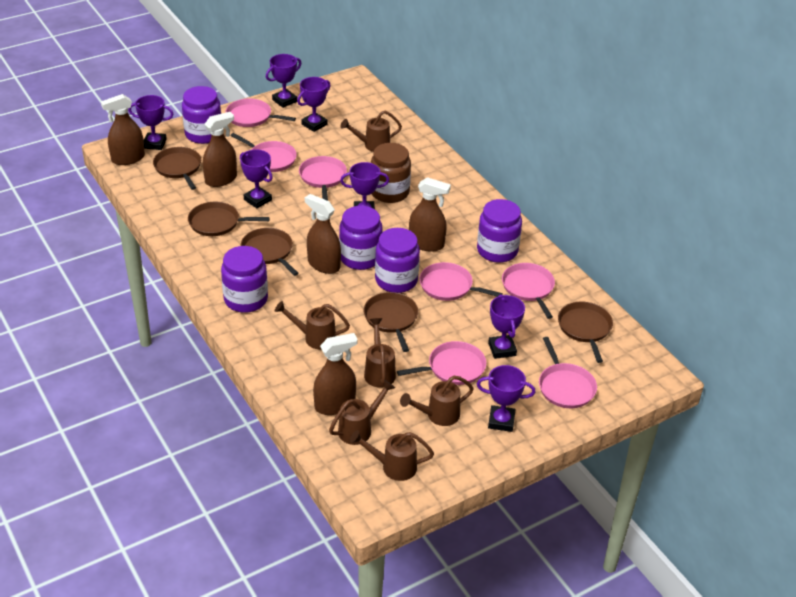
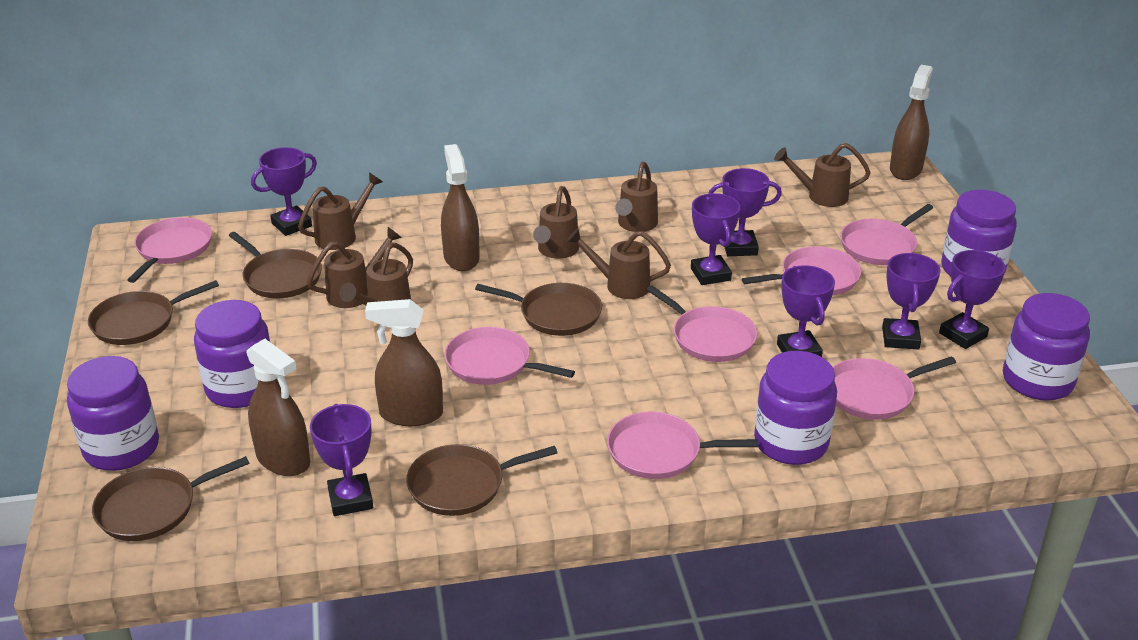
brown jar: 1 -> 0
brown spray bottle: 5 -> 4
brown watering can: 6 -> 7

